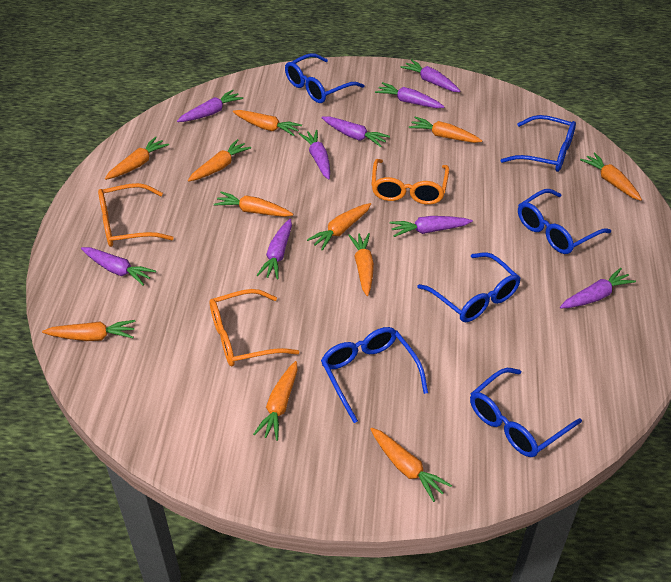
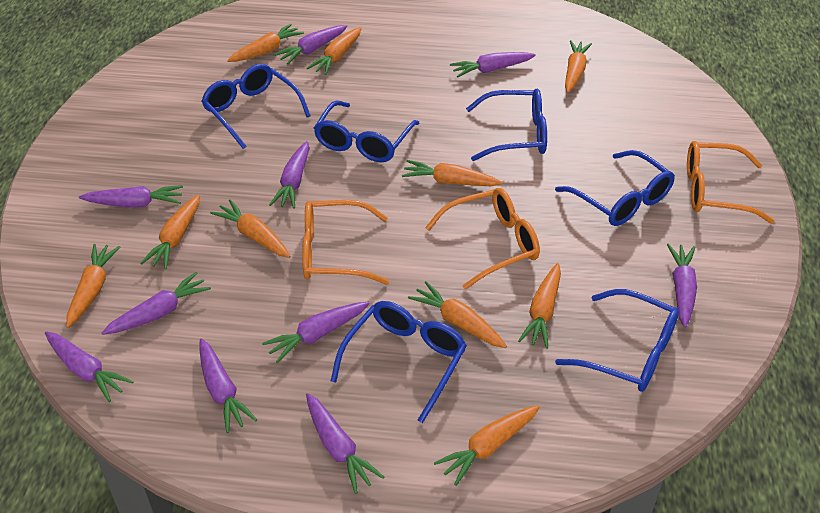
orange carrot: 11 -> 10
purple carrot: 9 -> 10

